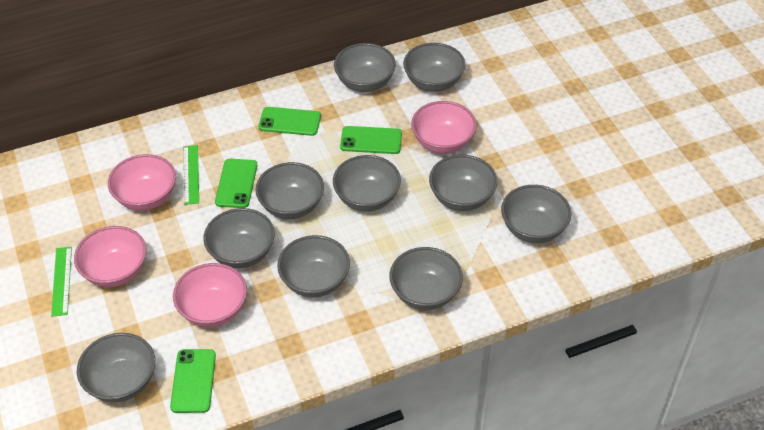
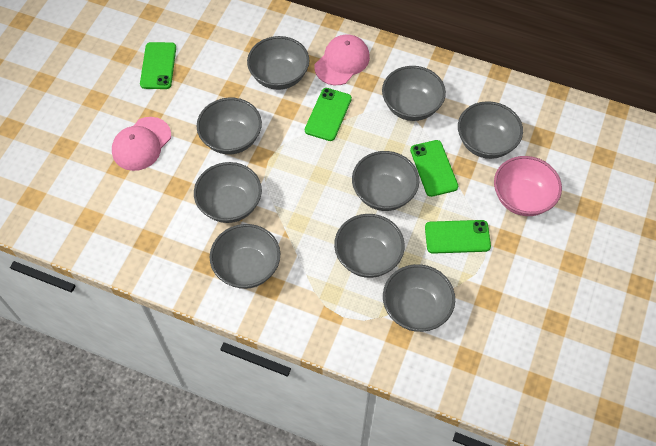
green ruler: 2 -> 0
grey bowl: 10 -> 9
pink bowl: 4 -> 1
pink cap: 0 -> 2

